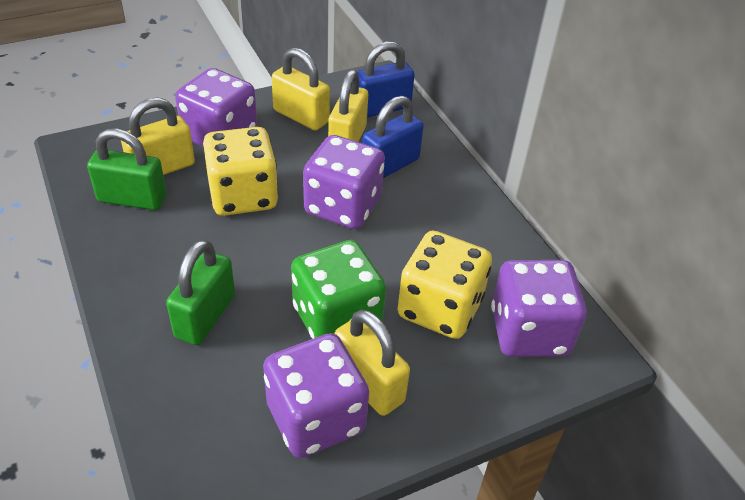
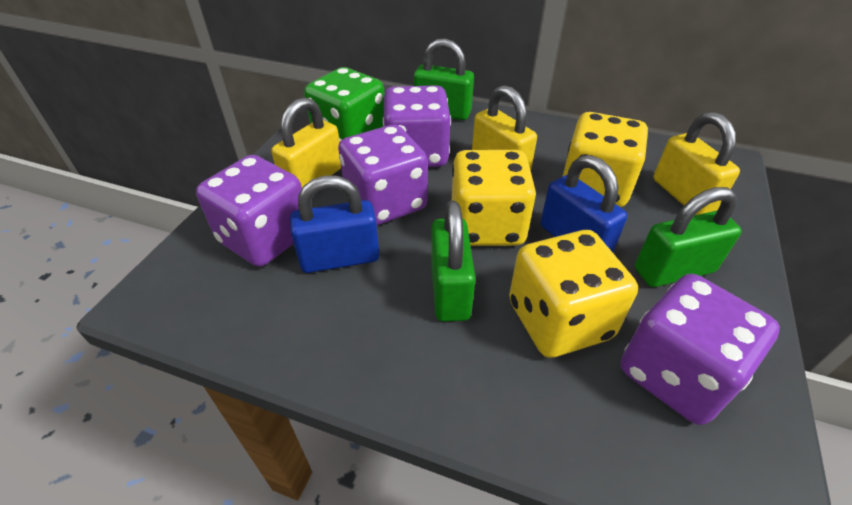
green padlock: 2 -> 3
yellow dice: 2 -> 3
yellow padlock: 4 -> 3

